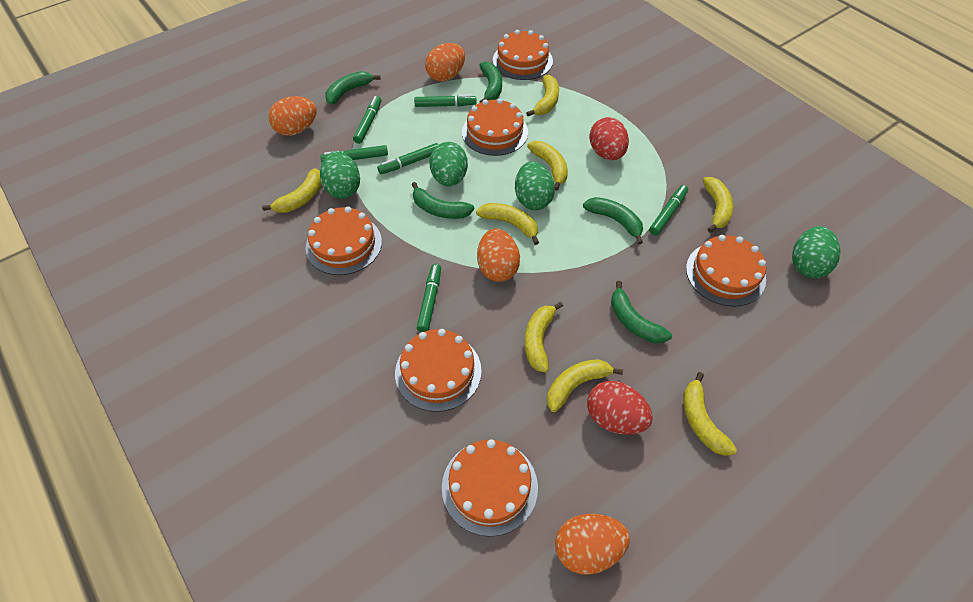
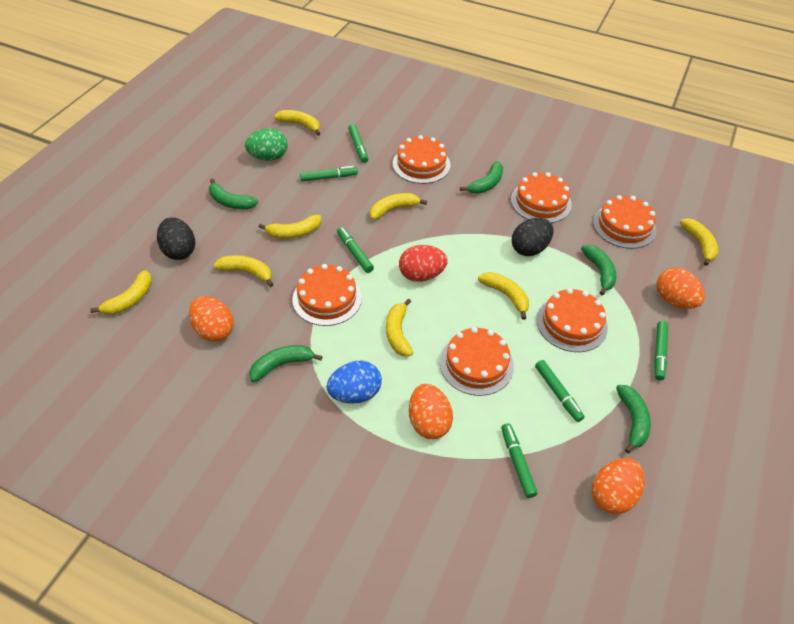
black egg: 0 -> 2
blue egg: 0 -> 1
green egg: 4 -> 1
red egg: 2 -> 1

